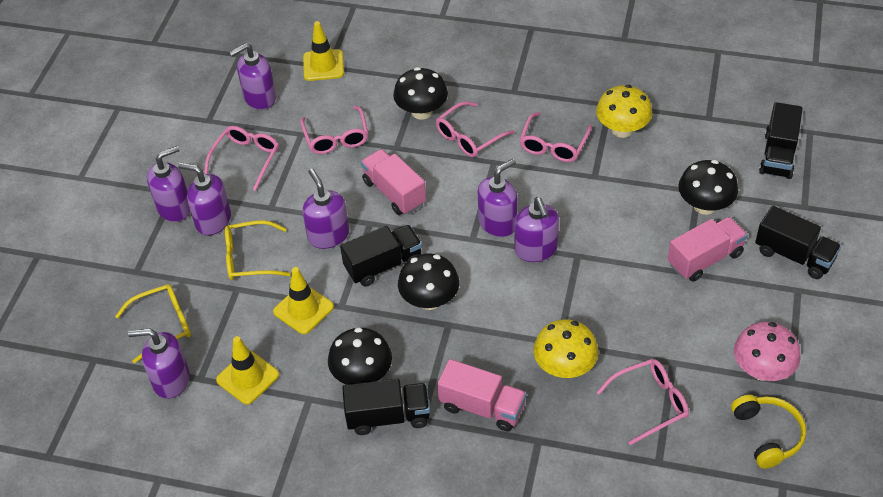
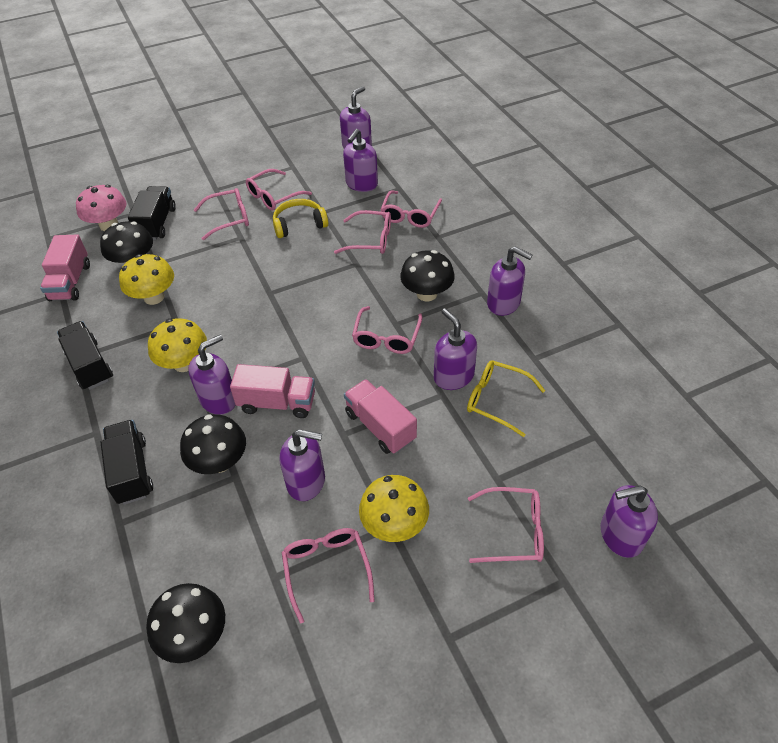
black truck: 4 -> 3
pink glasses: 5 -> 7
yellow glasses: 2 -> 1
yellow mushroom: 2 -> 3
yellow traffic cone: 3 -> 0

